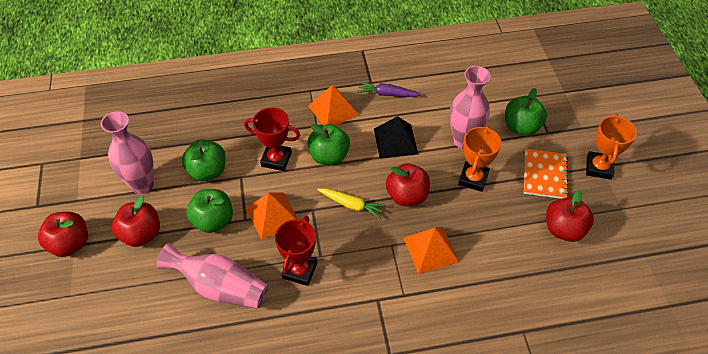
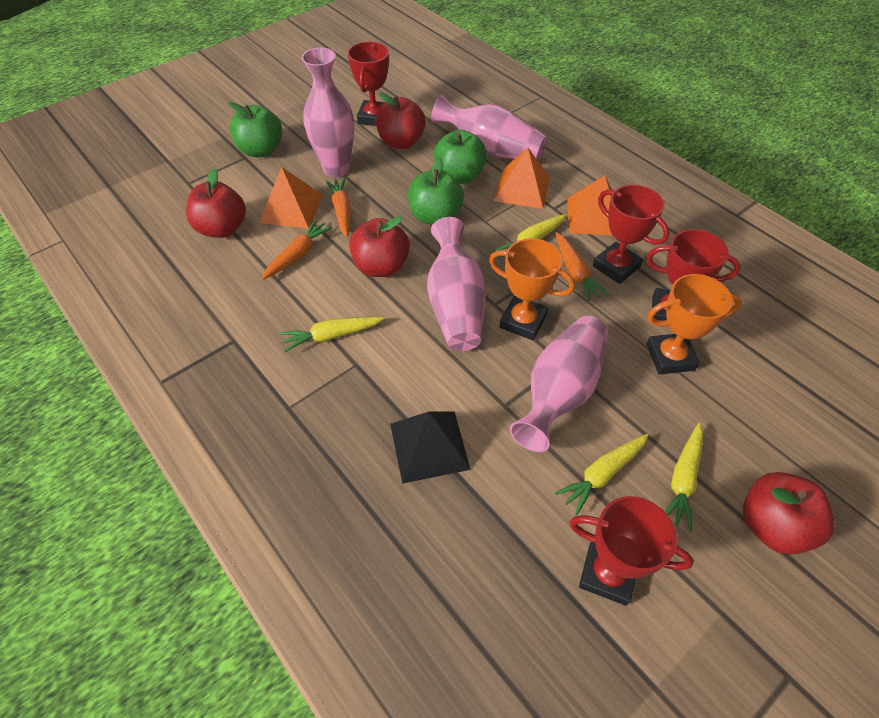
green apple: 4 -> 3
orange carrot: 0 -> 3
orange notebook: 1 -> 0
pink vase: 3 -> 4
purple carrot: 1 -> 0
red trophy: 2 -> 4
yellow carrot: 1 -> 4

